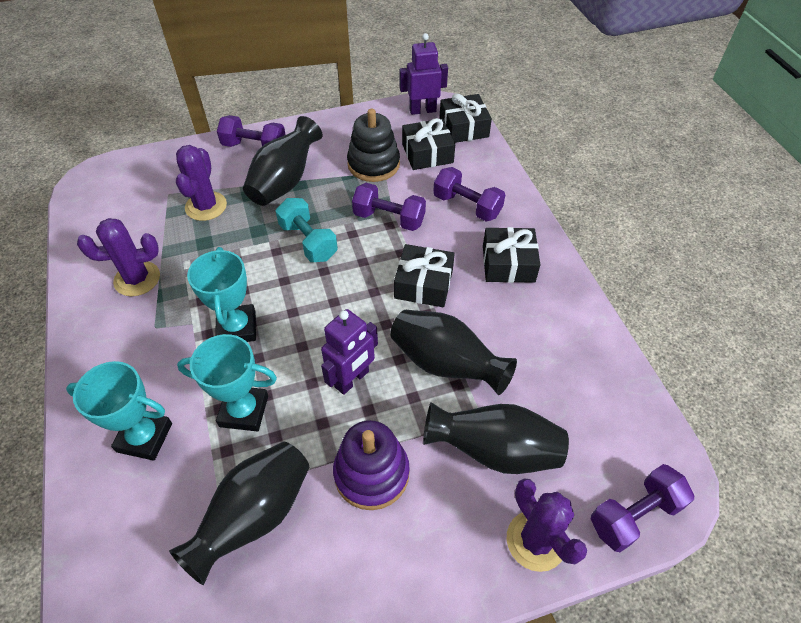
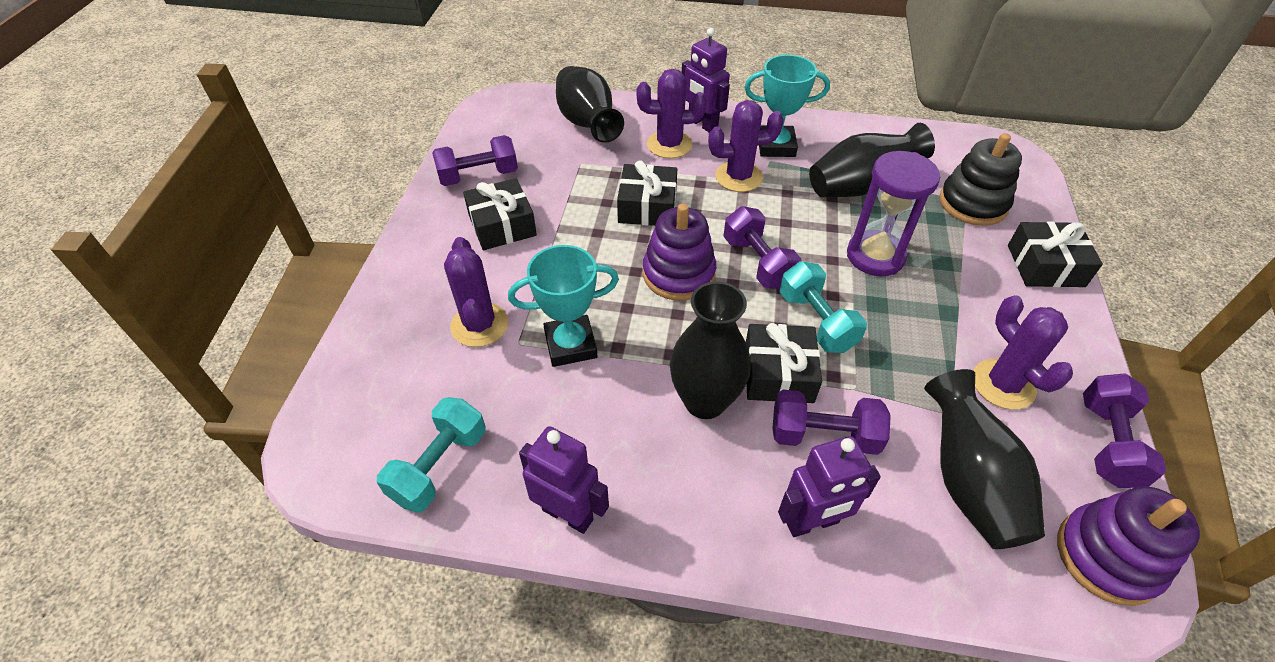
purple cactus: 3 -> 4
purple hourglass: 0 -> 1
purple robot: 2 -> 3
purple stacking toy: 1 -> 2
turquoise dumbbell: 1 -> 2
turquoise trophy: 3 -> 2

